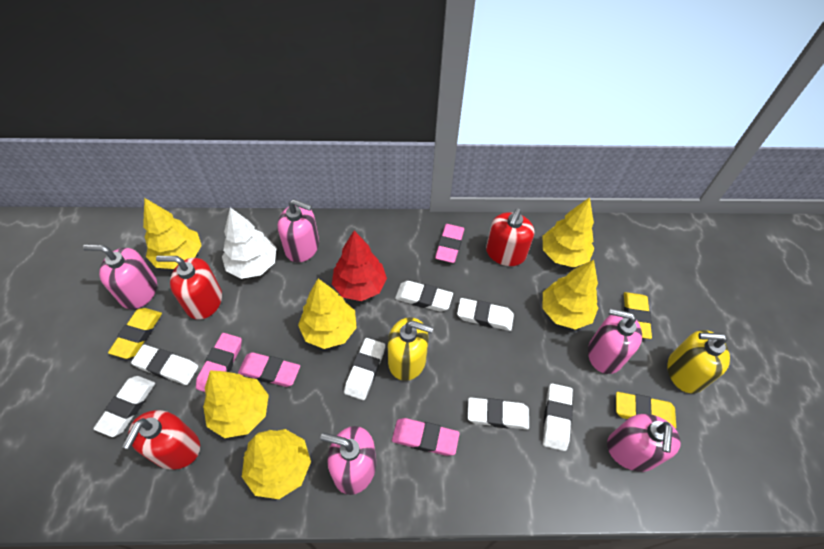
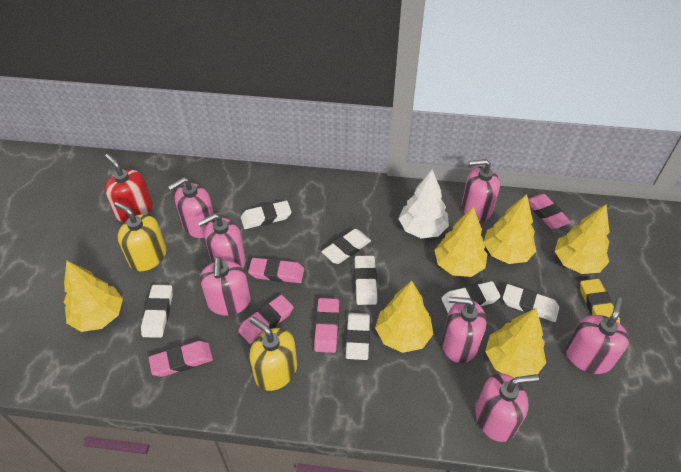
pink eraser: 4 -> 5
pink soap dispenser: 5 -> 7
red soap dispenser: 3 -> 1
red tree: 1 -> 0
yellow eraser: 3 -> 1

